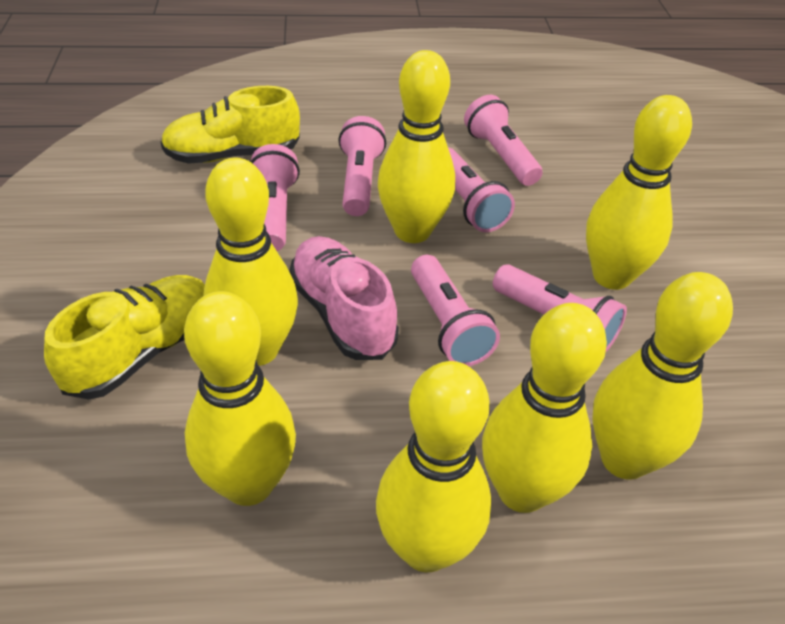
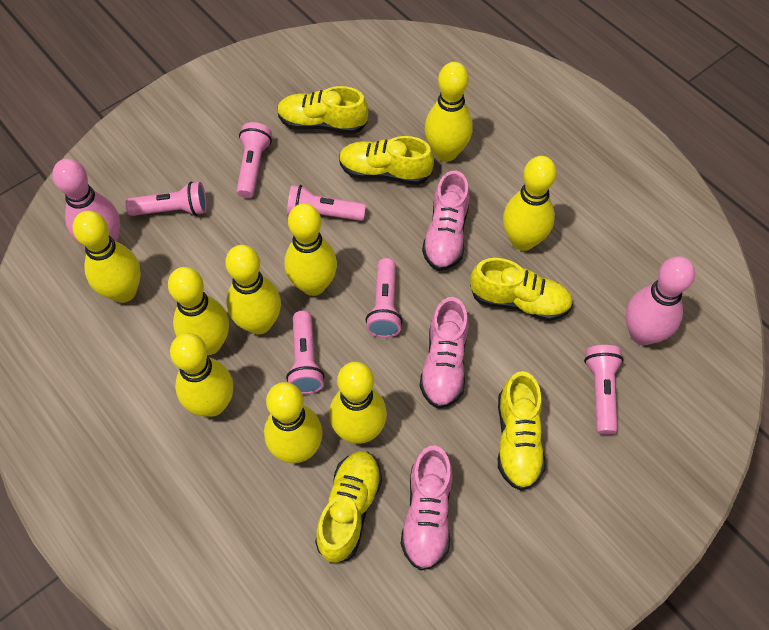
pink bowling pin: 0 -> 2
pink shoe: 1 -> 3
yellow bowling pin: 7 -> 9
yellow shoe: 2 -> 5

